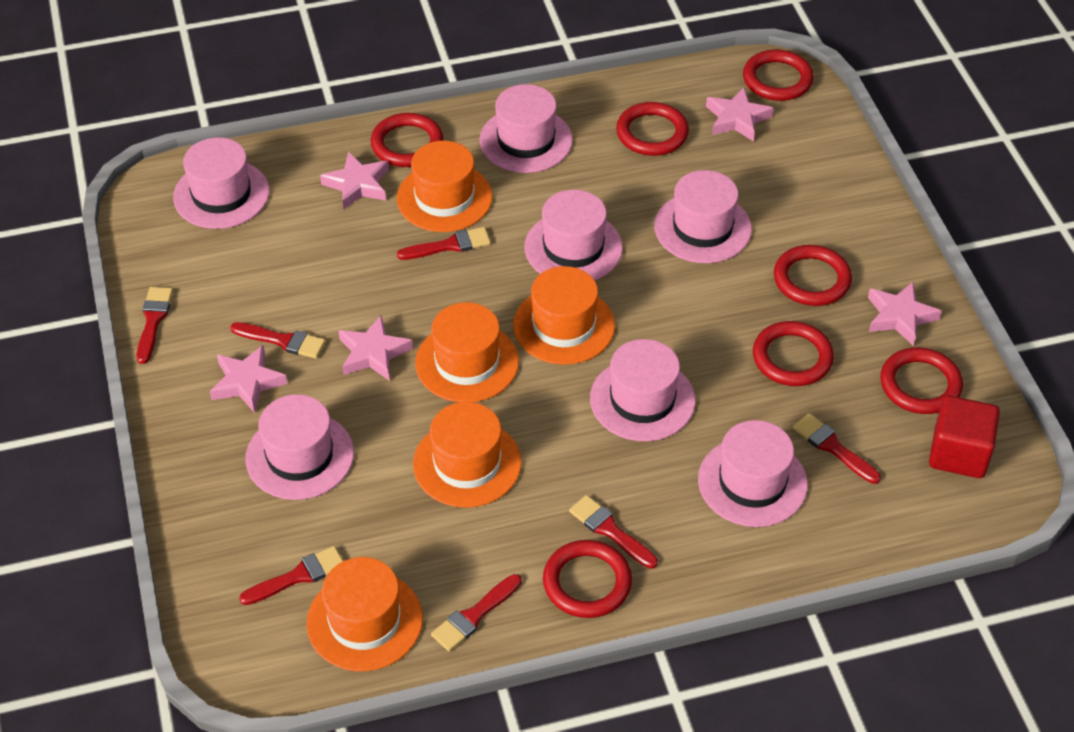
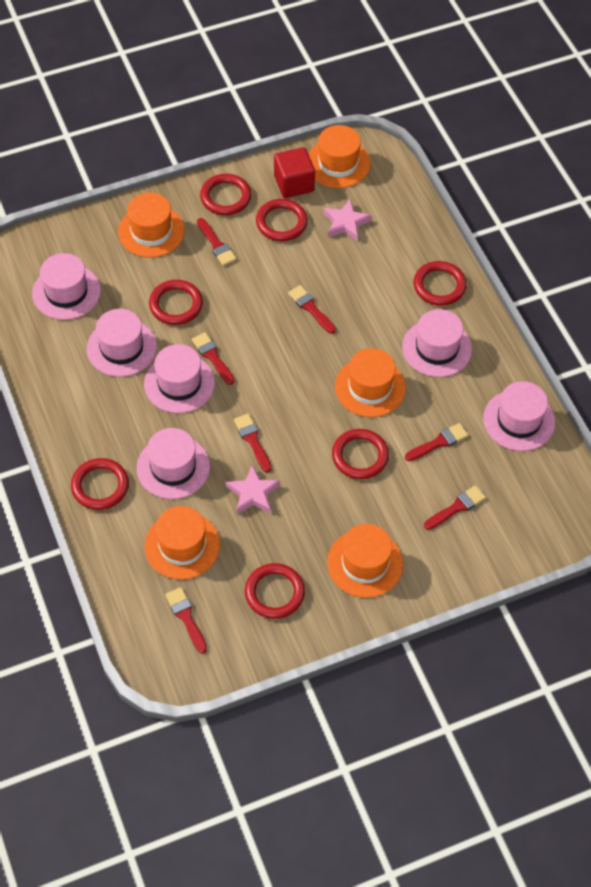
pink hat: 7 -> 6
pink star: 5 -> 2

